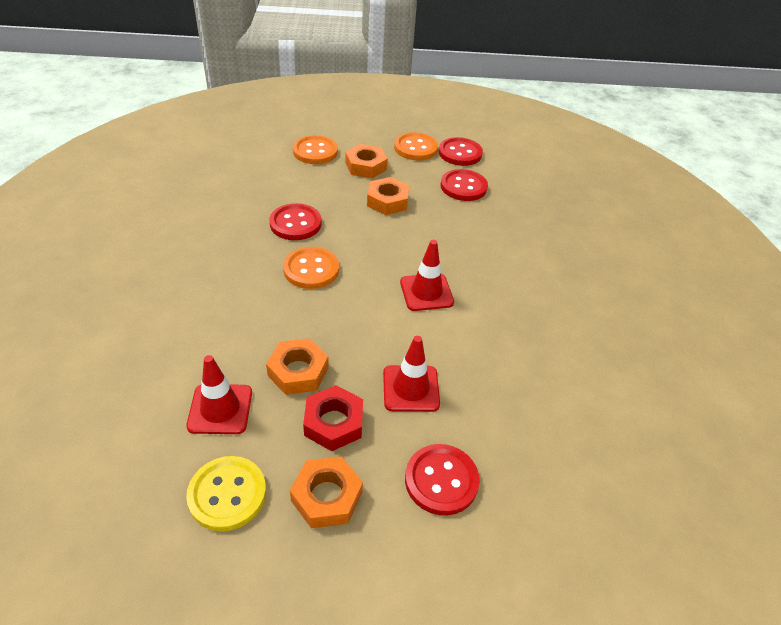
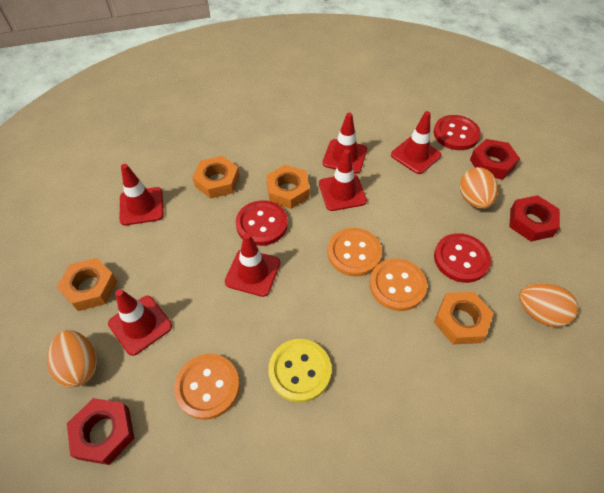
orange egg: 0 -> 3
red button: 4 -> 3
red nut: 1 -> 3
red traffic cone: 3 -> 6

